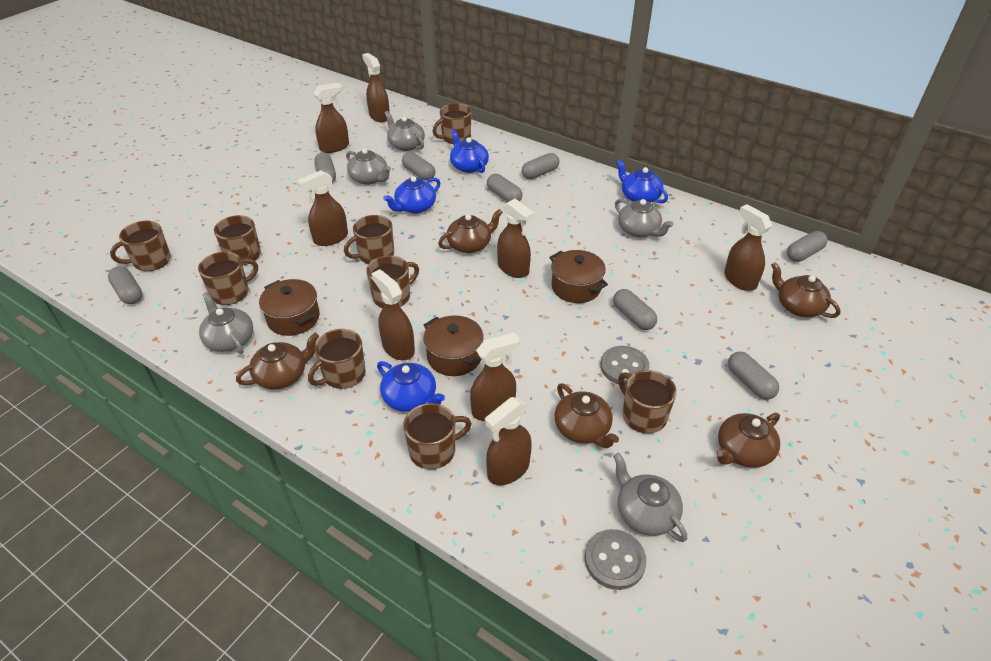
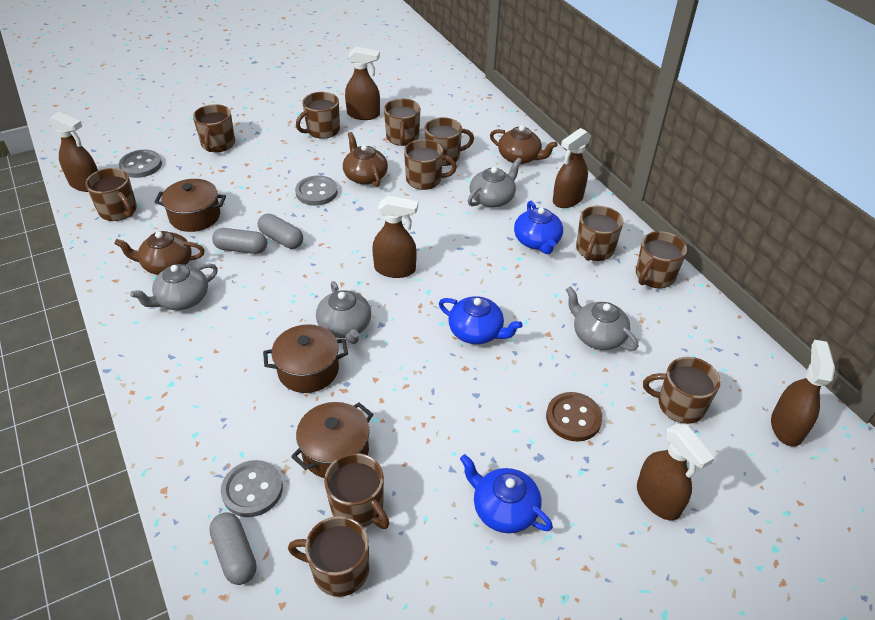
blue teapot: 4 -> 3
brown button: 0 -> 1
brown mug: 9 -> 11
brown spray bottle: 8 -> 6
brown teapot: 5 -> 3
grey button: 2 -> 3
grey capsule: 8 -> 3
grey teapot: 5 -> 4

